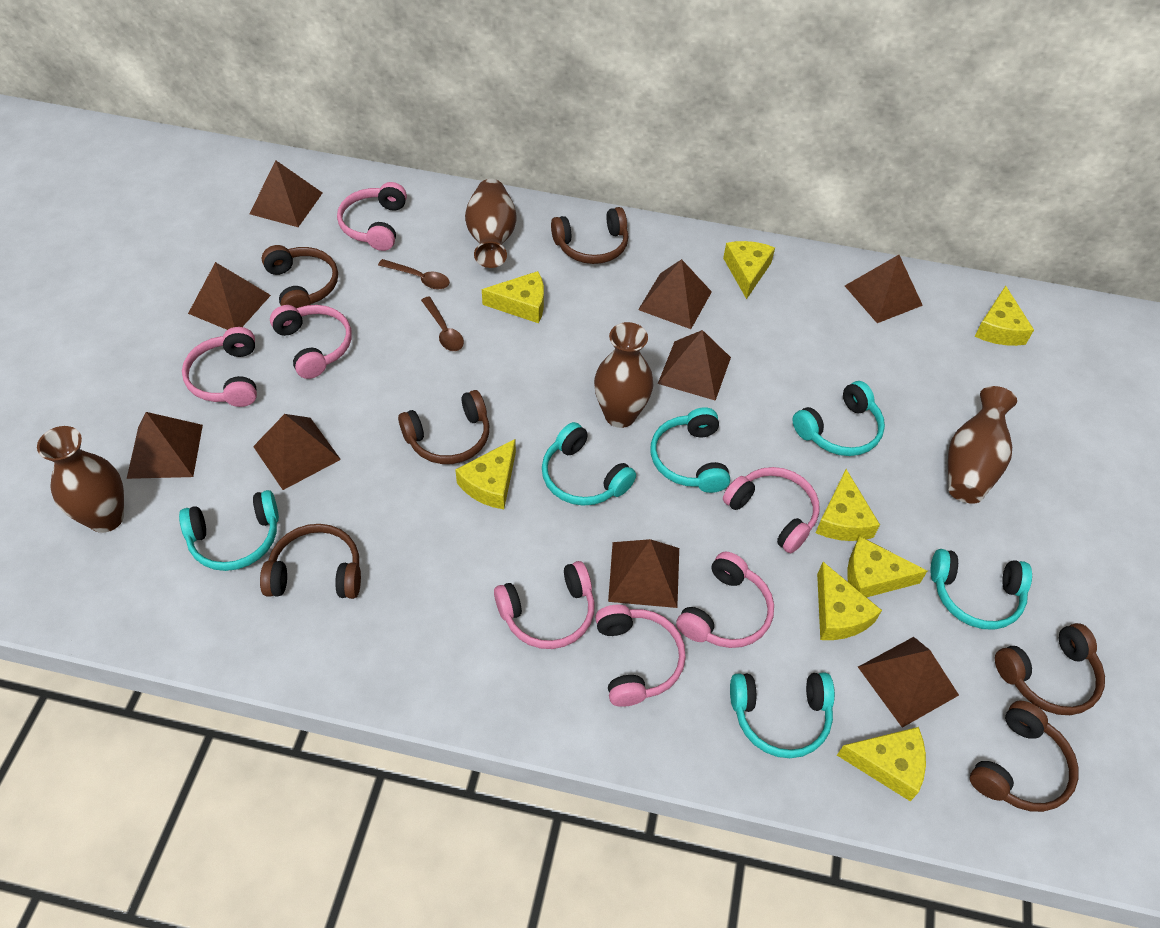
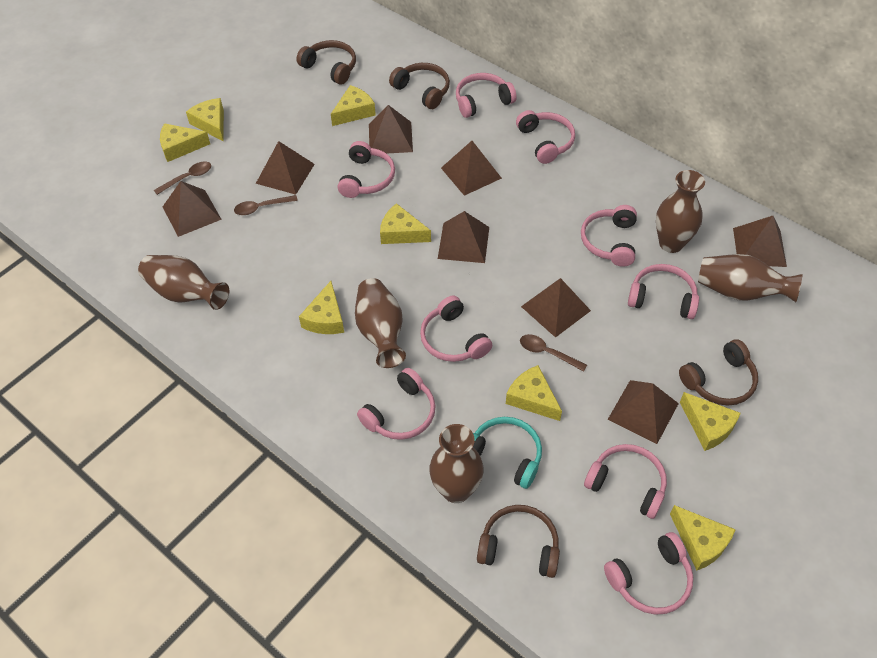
brown headphones: 6 -> 4
brown pyramid: 9 -> 8
brown spoon: 2 -> 3
brown vase: 4 -> 5
pink headphones: 7 -> 9
turquoise headphones: 6 -> 1

